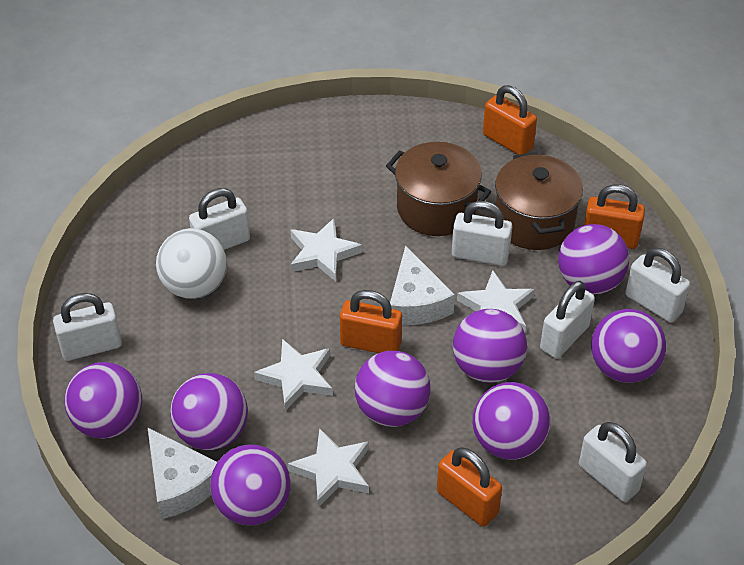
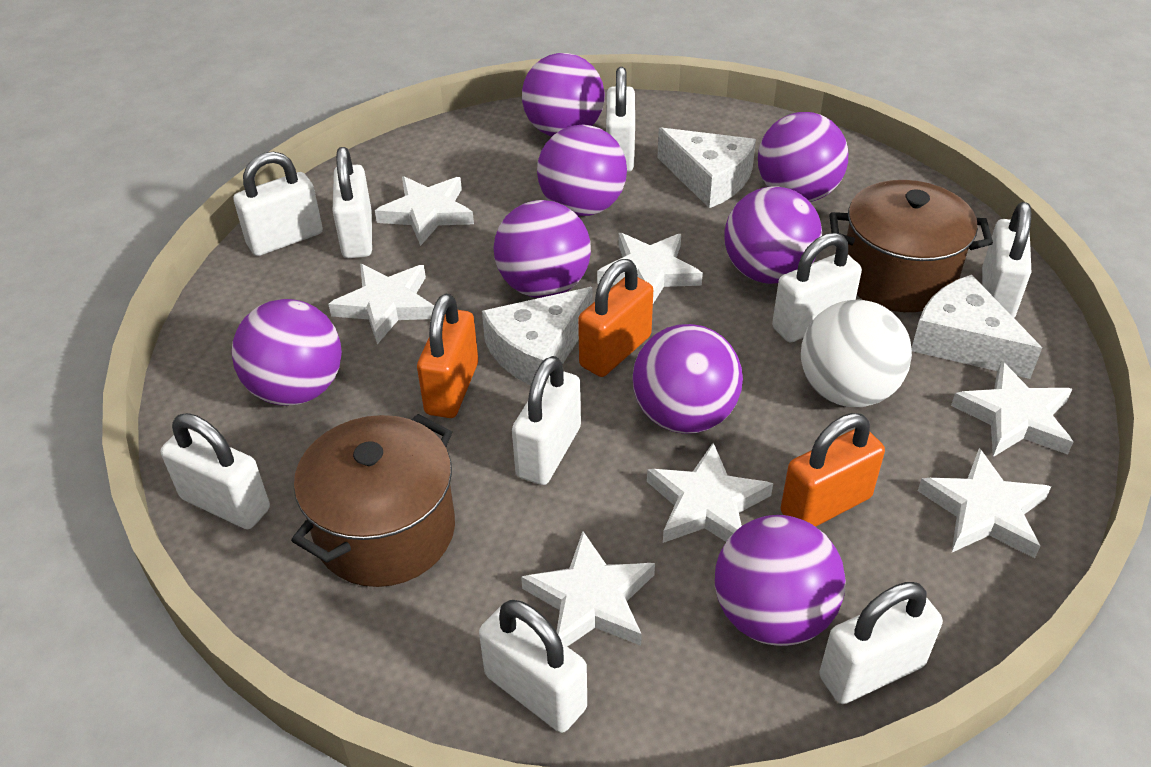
orange padlock: 4 -> 3
white cheese: 2 -> 3
white padlock: 6 -> 9
white star: 4 -> 7

